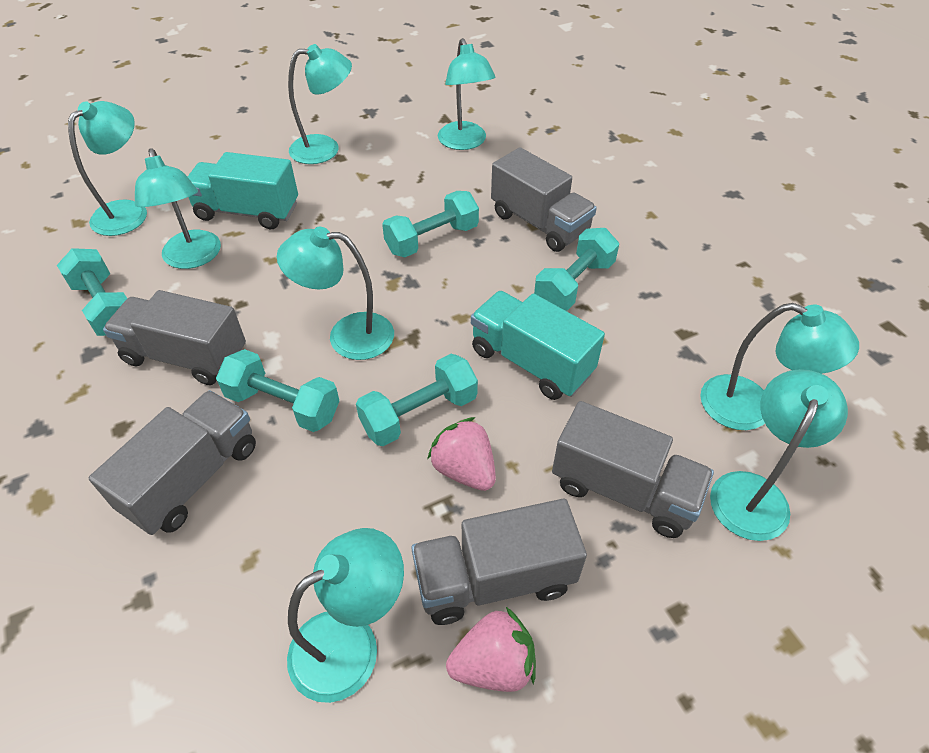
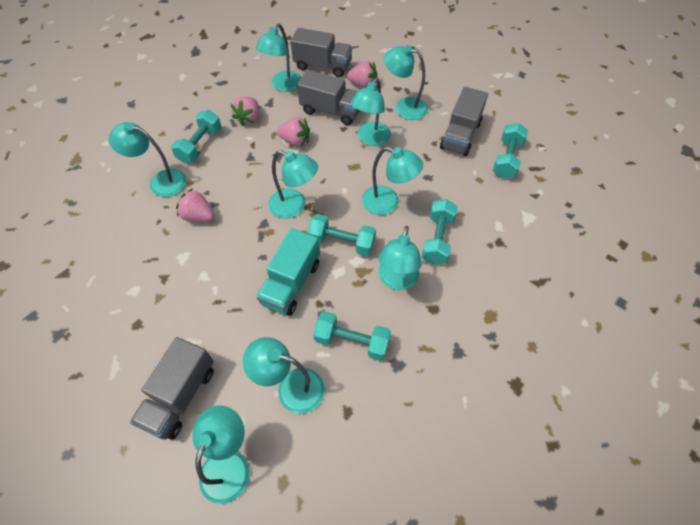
grey truck: 5 -> 4
pink strawberry: 2 -> 4
turquoise lamp: 8 -> 9
turquoise truck: 2 -> 1

